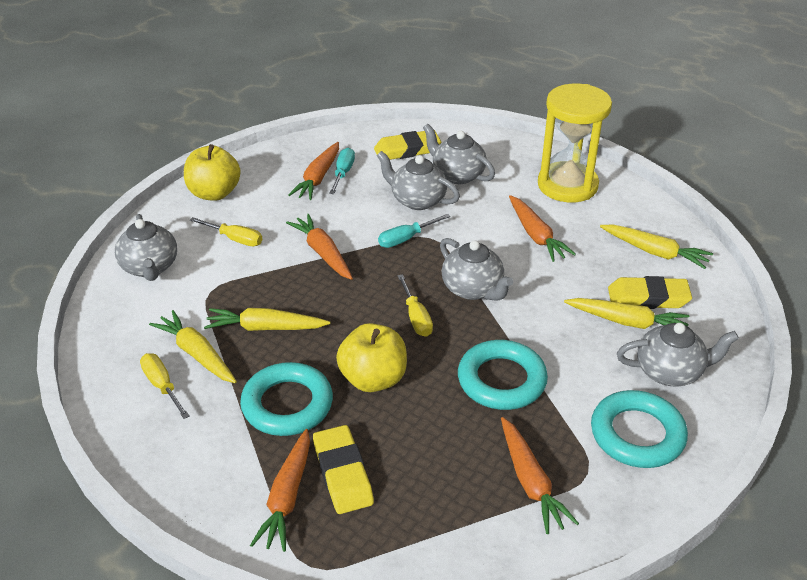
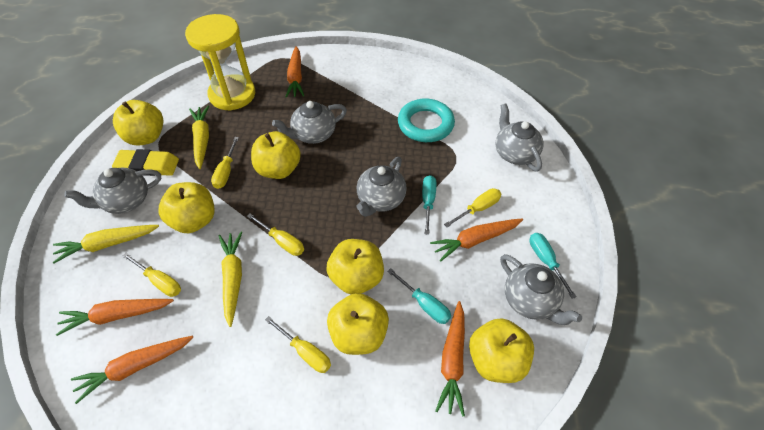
turquoise ring: 3 -> 1
turquoise screwdriver: 2 -> 3
yellow apple: 2 -> 6
yellow carrot: 4 -> 3
yellow eraser: 3 -> 1
yellow screwdriver: 3 -> 5

